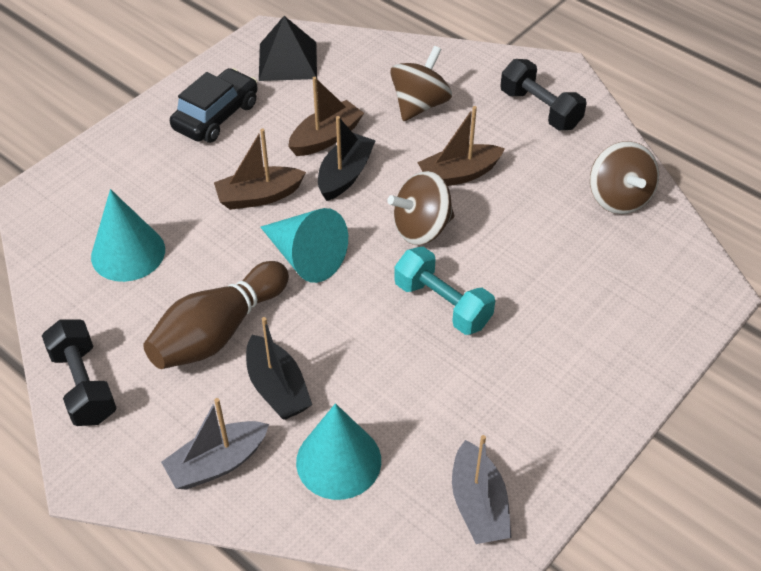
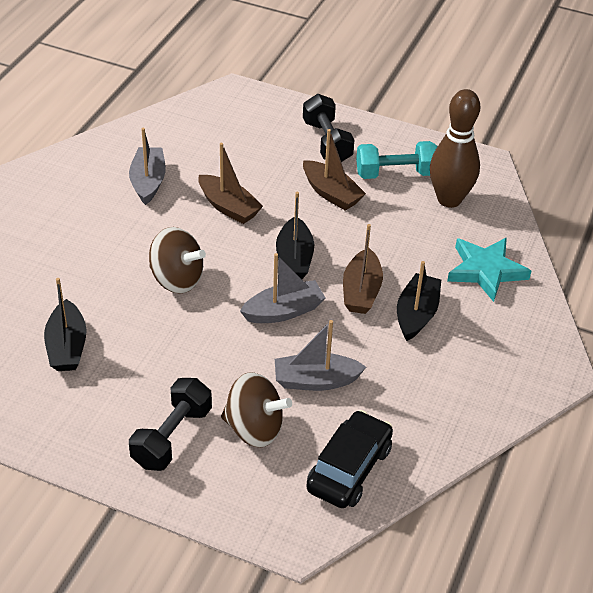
black boat: 2 -> 3
black pyramid: 1 -> 0
brown spinning top: 3 -> 2
grey boat: 2 -> 3
turquoise cone: 3 -> 0
turquoise star: 0 -> 1

